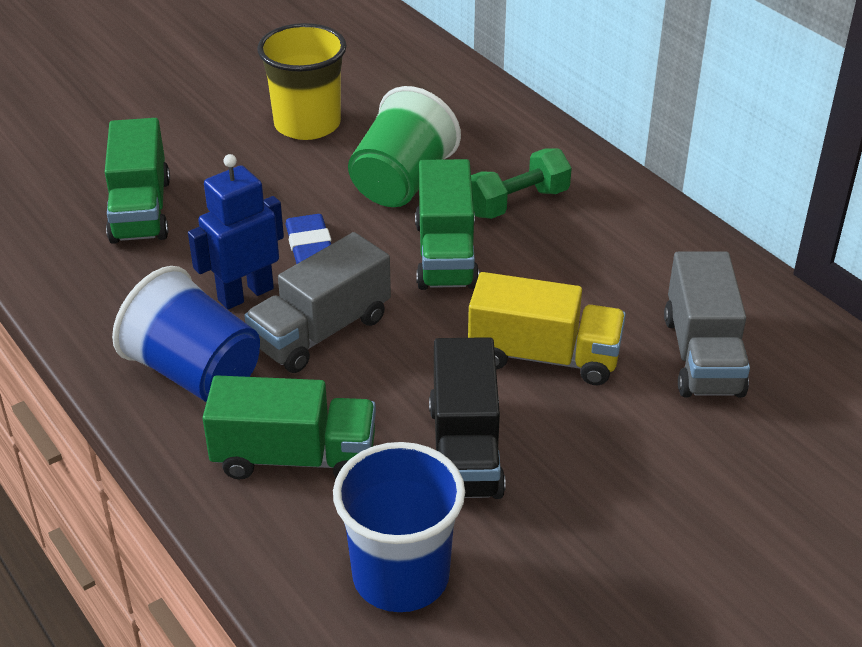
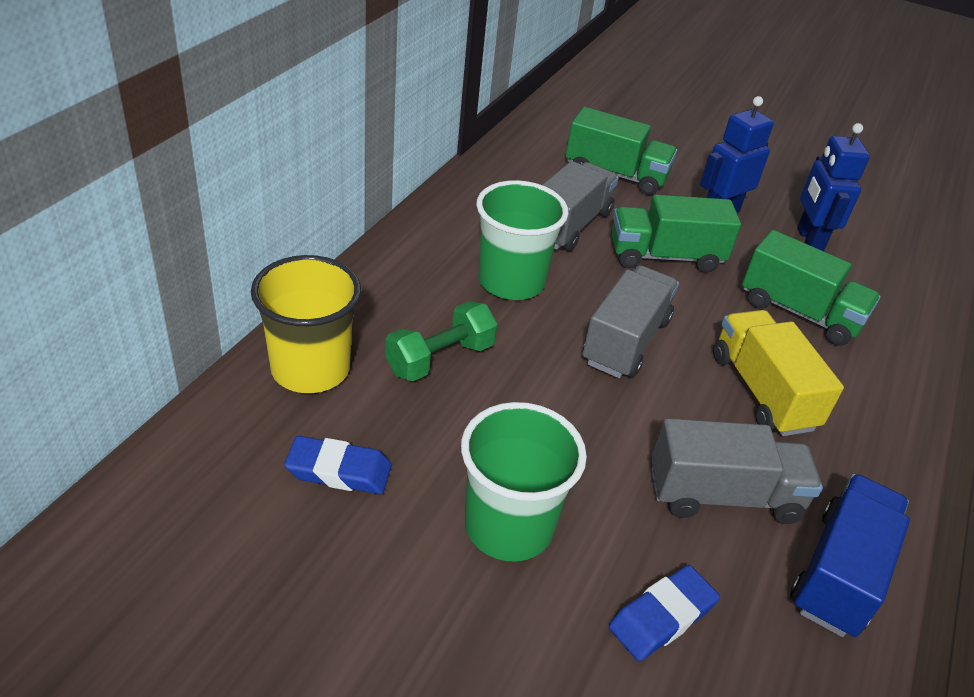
black truck: 1 -> 0
blue cup: 2 -> 0
blue eraser: 1 -> 2
blue robot: 1 -> 2
blue truck: 0 -> 1
green cup: 1 -> 2
grey truck: 2 -> 3

